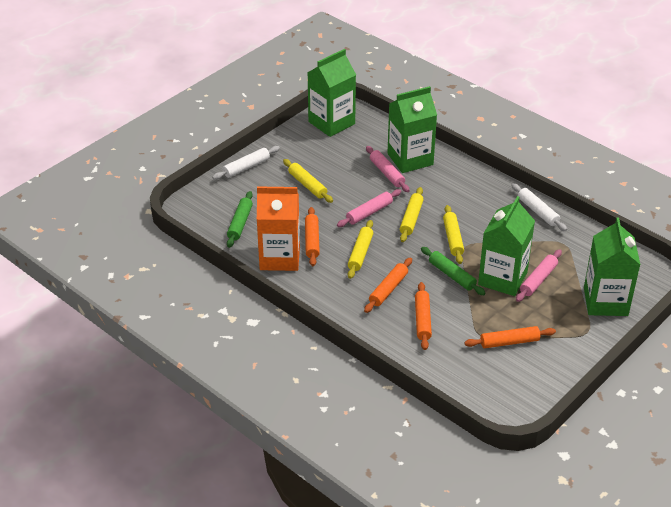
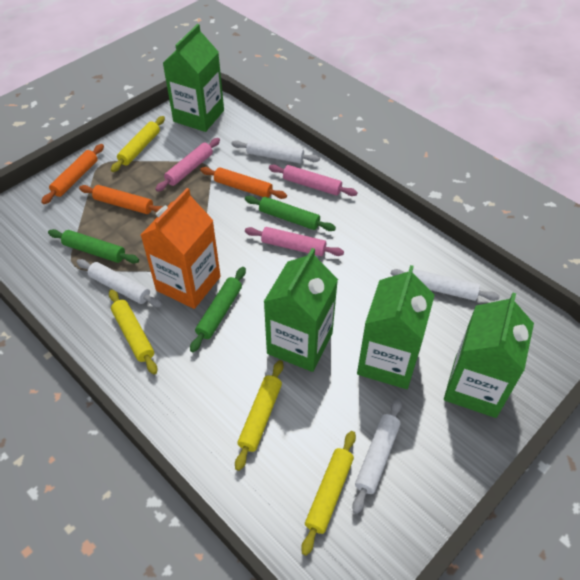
green rolling pin: 2 -> 3
orange rolling pin: 4 -> 3
white rolling pin: 2 -> 4

